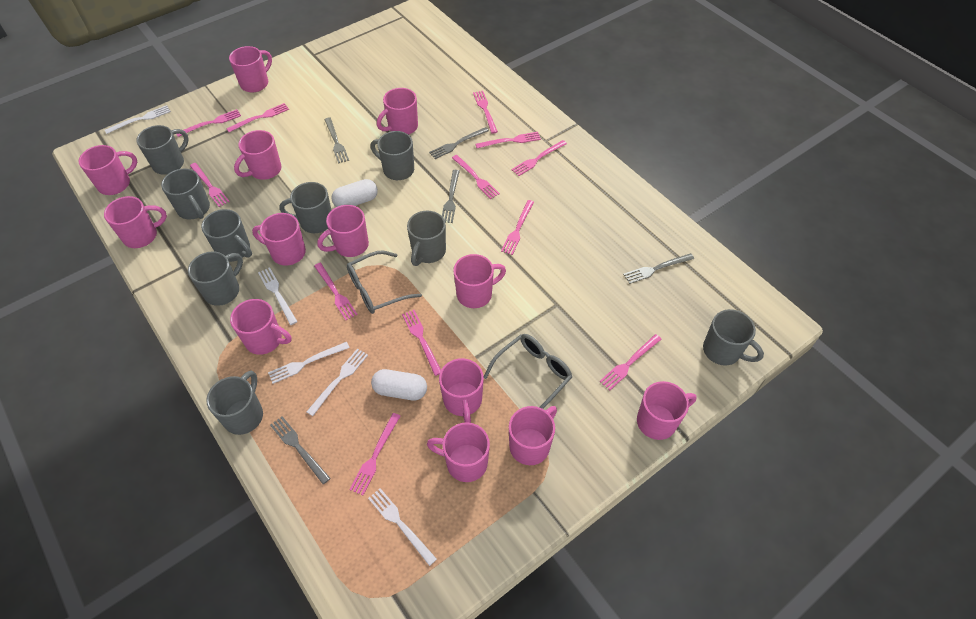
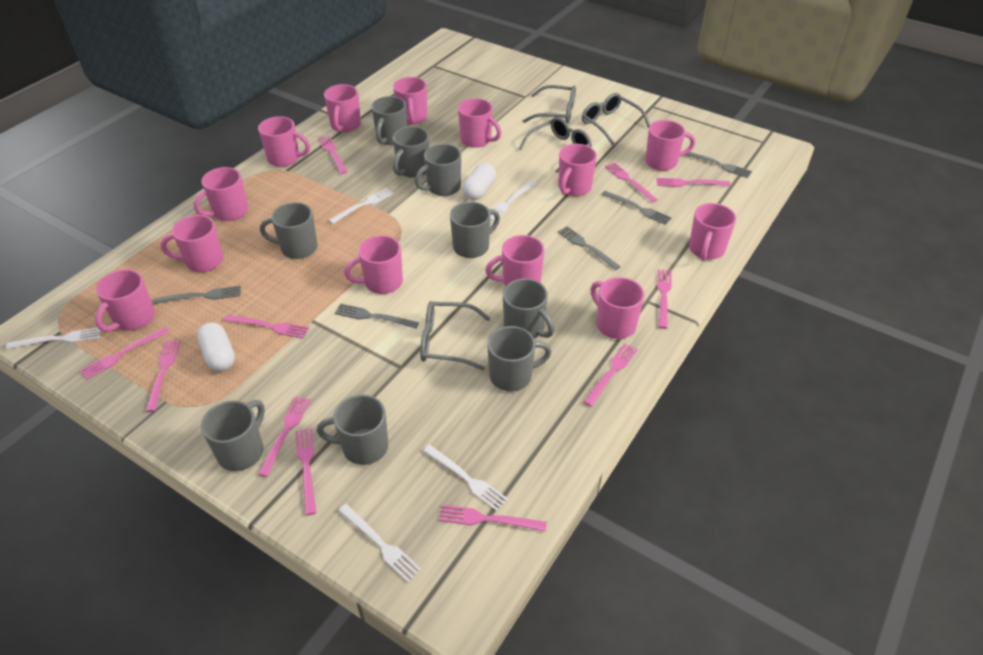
grey glasses: 2 -> 4
pink fork: 12 -> 11

